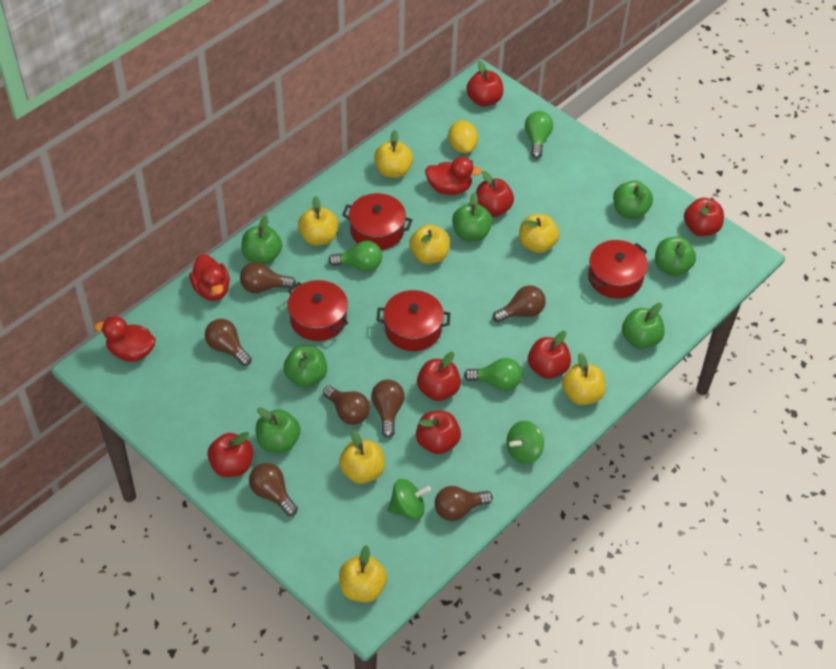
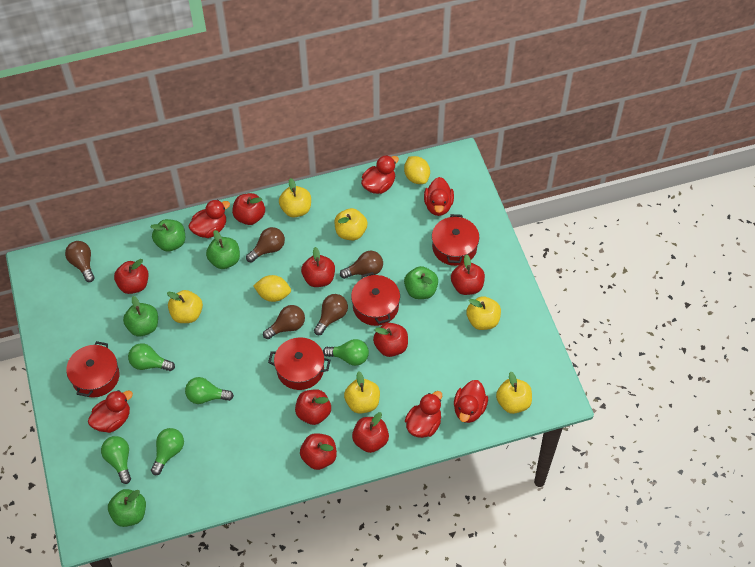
brown light bulb: 7 -> 5
green apple: 7 -> 5
green light bulb: 3 -> 5
green spinning top: 2 -> 0
red apple: 7 -> 8
red duck: 3 -> 6
yellow apple: 7 -> 6
yellow lemon: 1 -> 2

